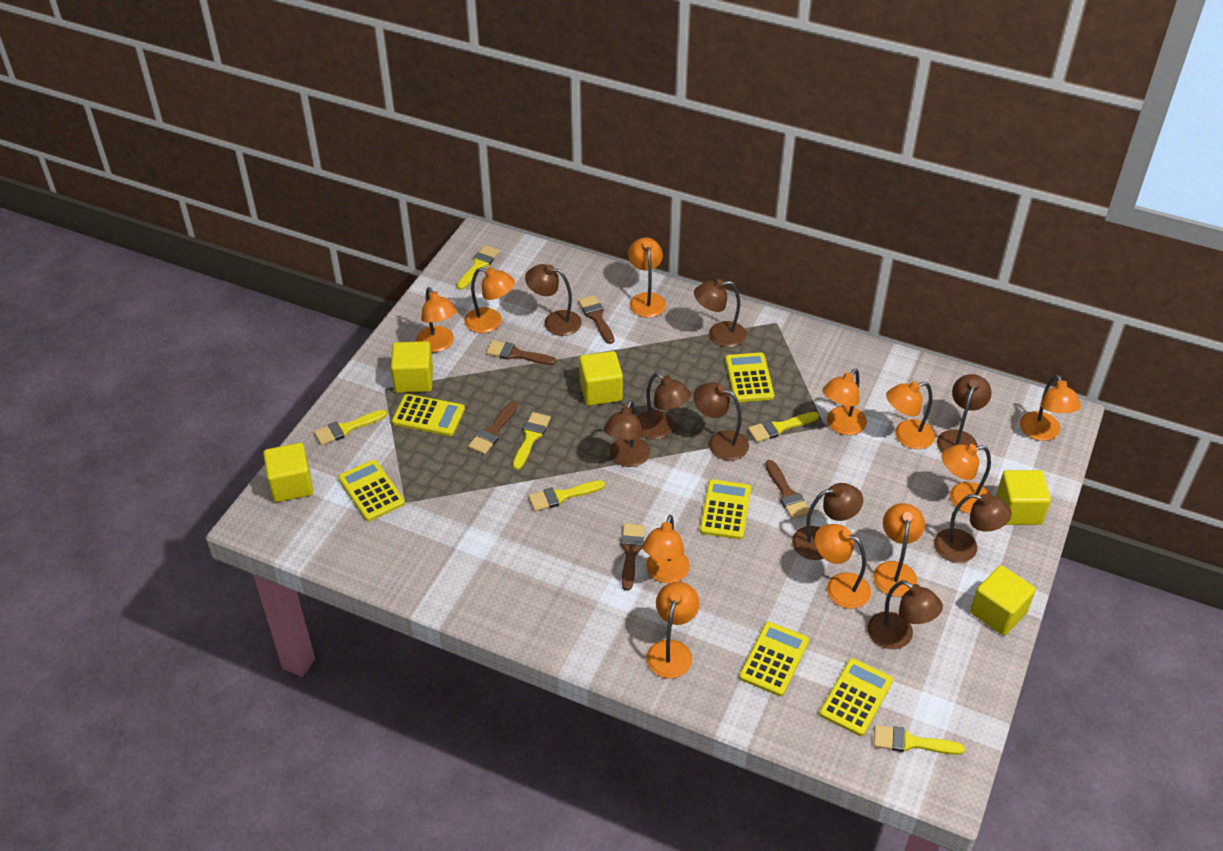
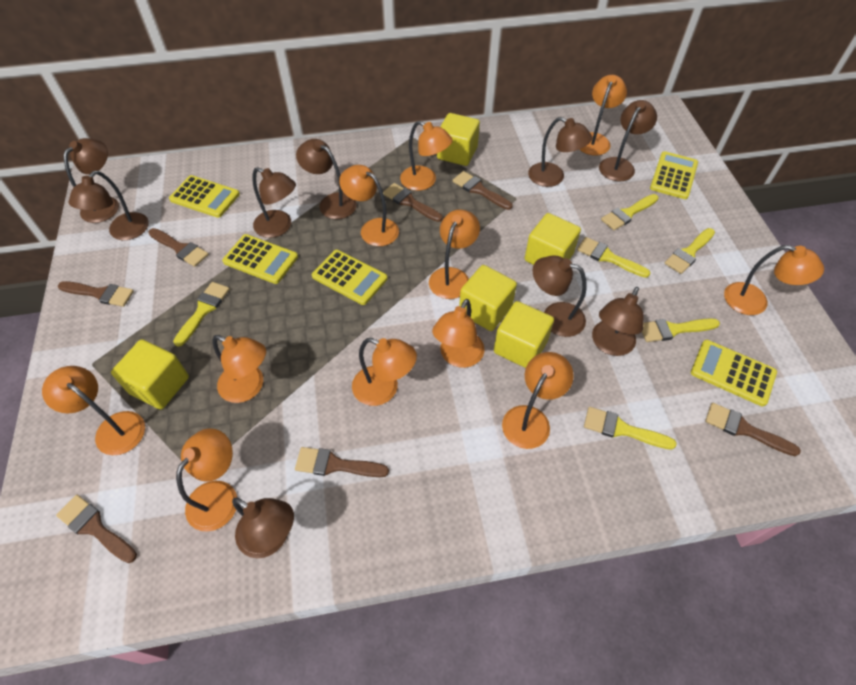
brown brush: 5 -> 7
yellow calculator: 6 -> 5

